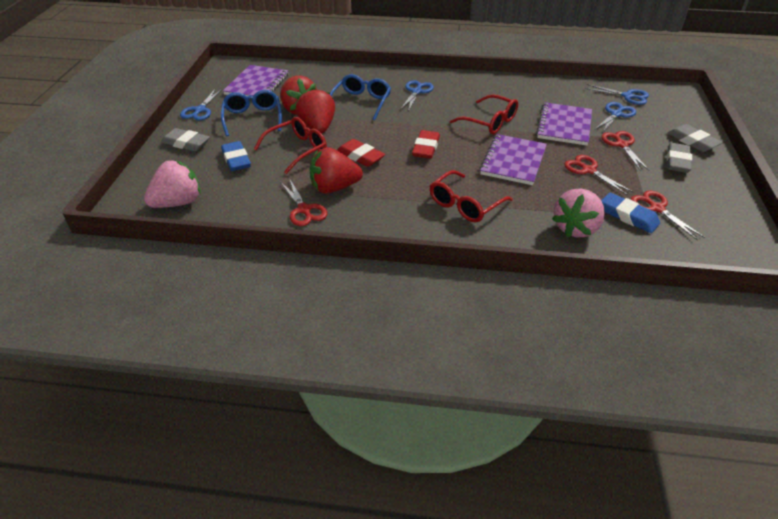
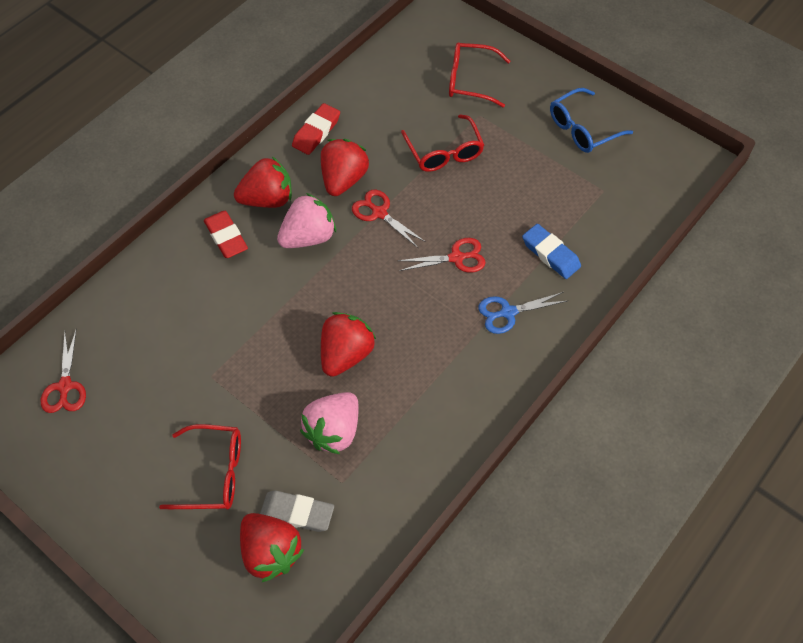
blue eraser: 2 -> 1
blue glasses: 2 -> 1
blue scissors: 4 -> 1
grey eraser: 3 -> 1
purple notebook: 3 -> 0
red scissors: 4 -> 3
red strawberry: 3 -> 4

